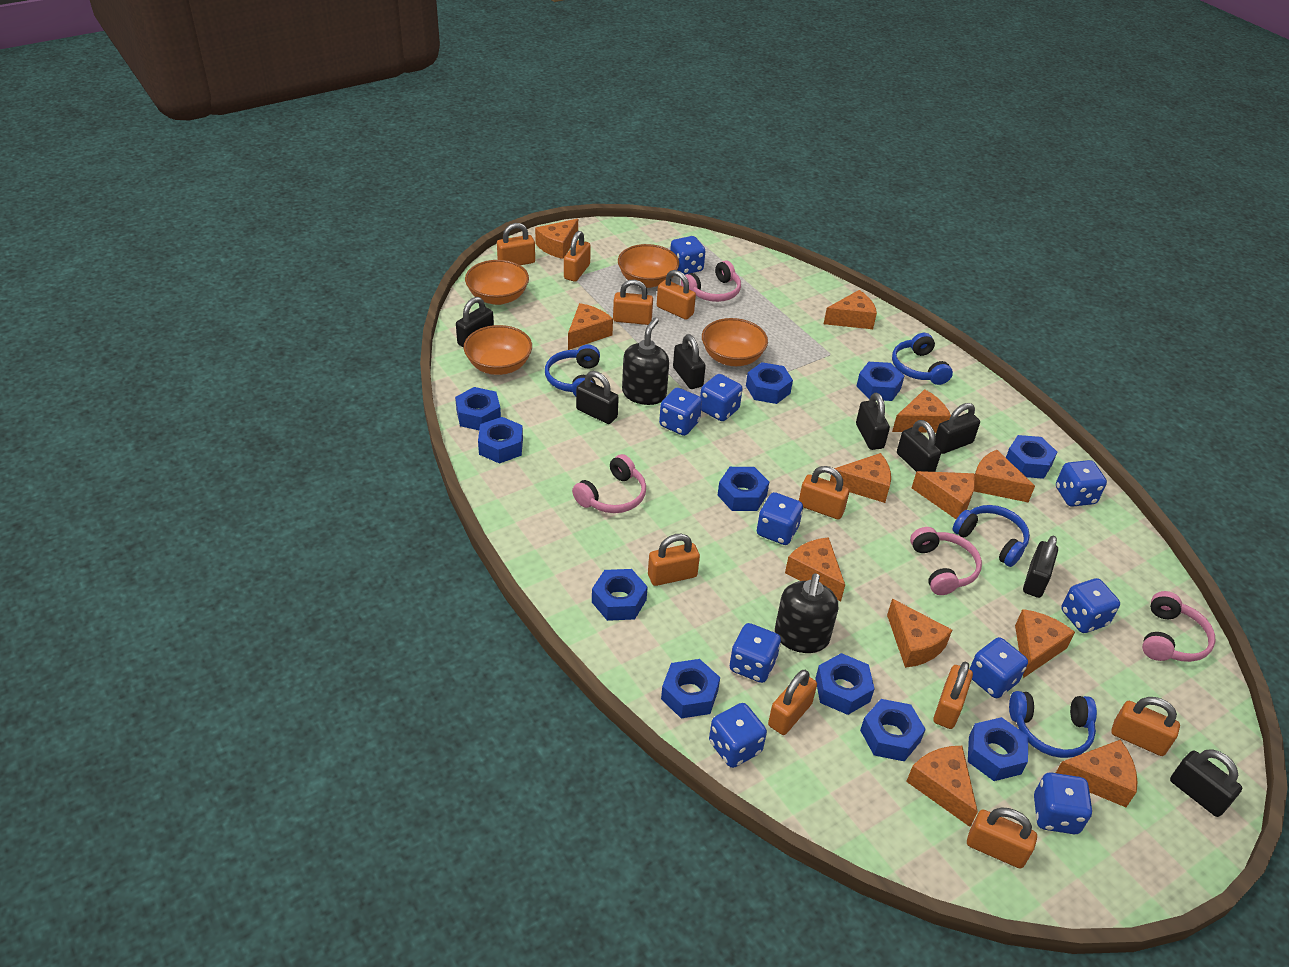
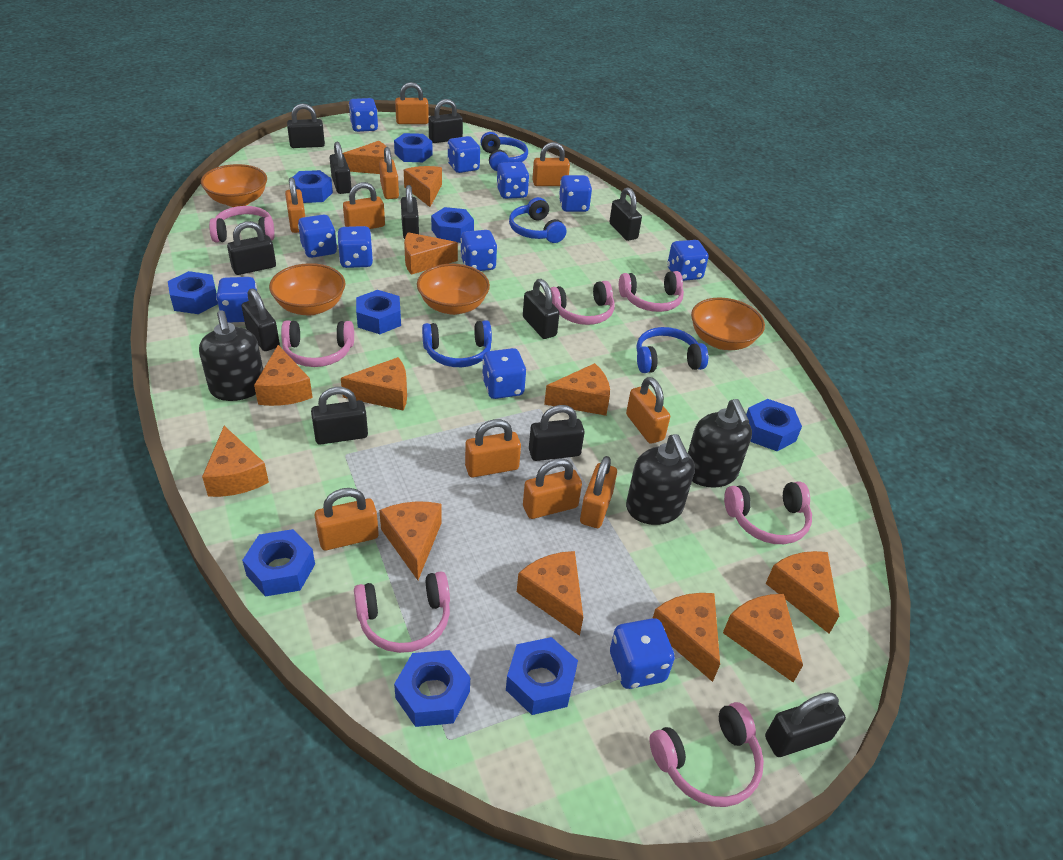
black padlock: 8 -> 11
black soap dispenser: 2 -> 3
blue dice: 10 -> 11
blue nut: 11 -> 9
pink headphones: 4 -> 7

